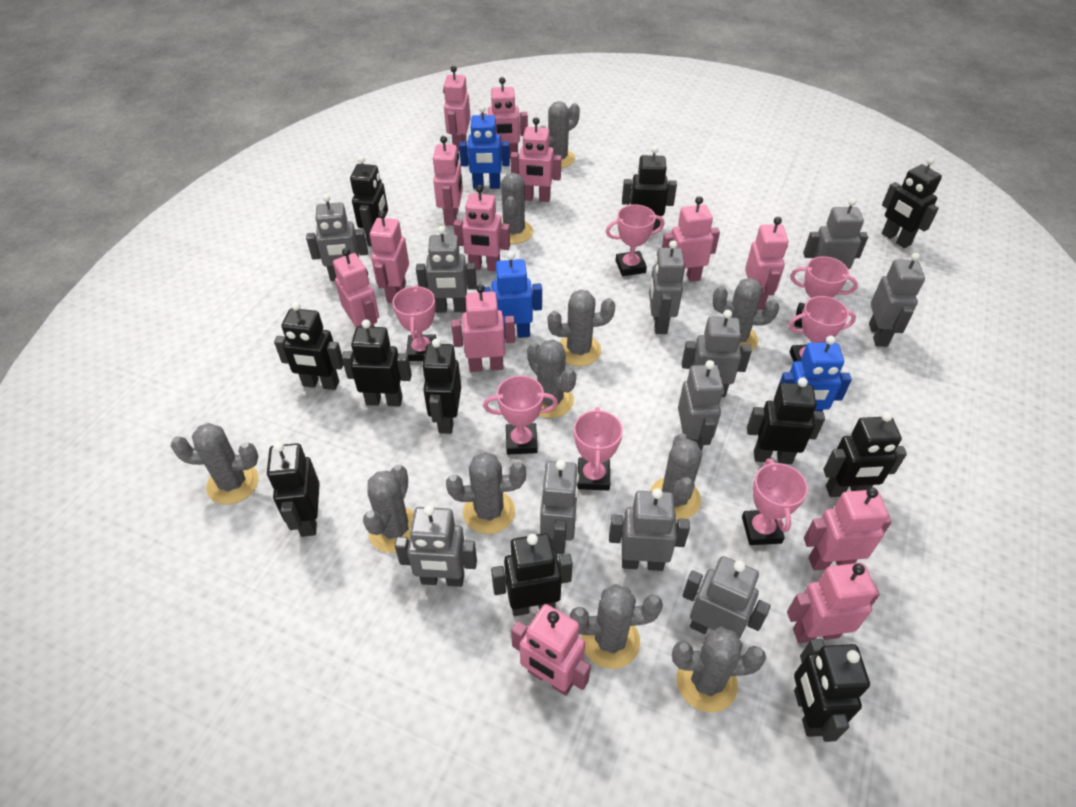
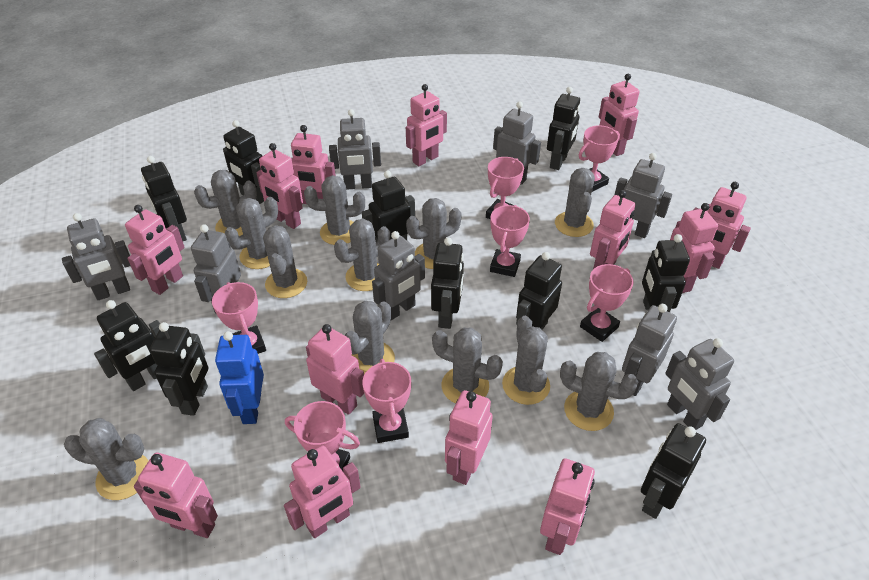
black robot: 11 -> 10
blue robot: 3 -> 1
grey cactus: 11 -> 12
grey robot: 11 -> 8

